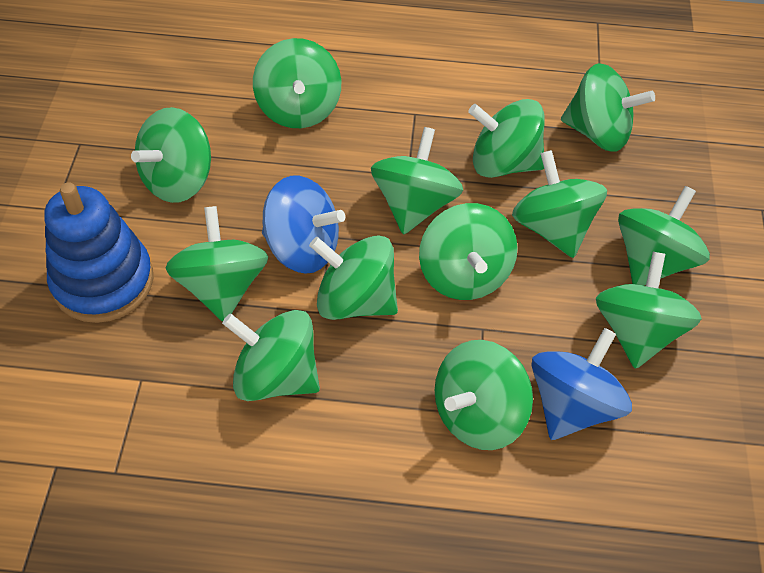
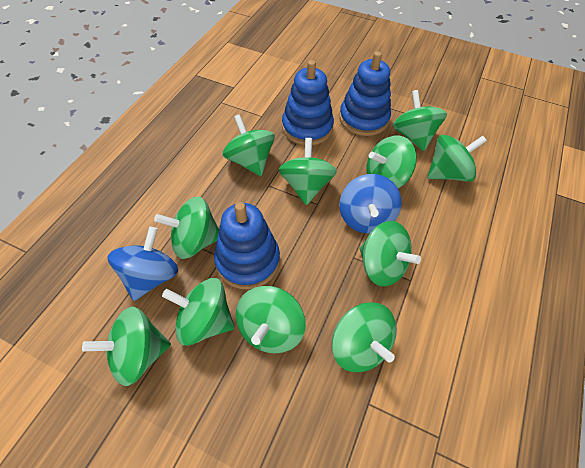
blue stacking toy: 1 -> 3
green spinning top: 13 -> 11

